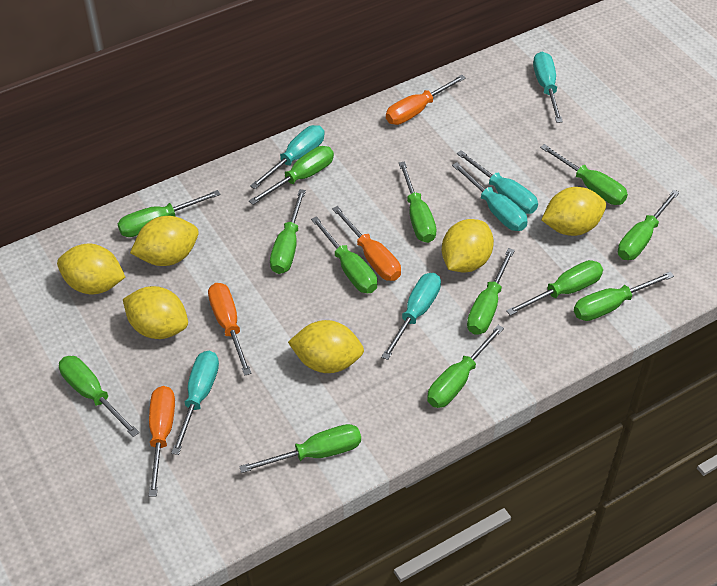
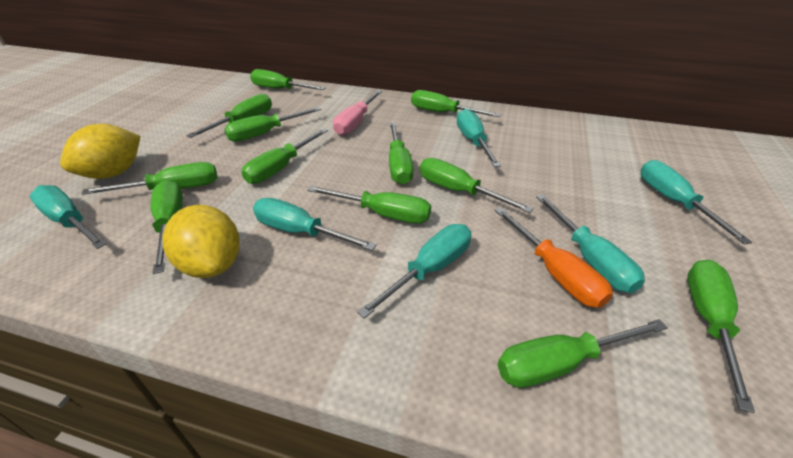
green screwdriver: 13 -> 12
orange screwdriver: 4 -> 1
pink screwdriver: 0 -> 1
yellow lemon: 6 -> 2

